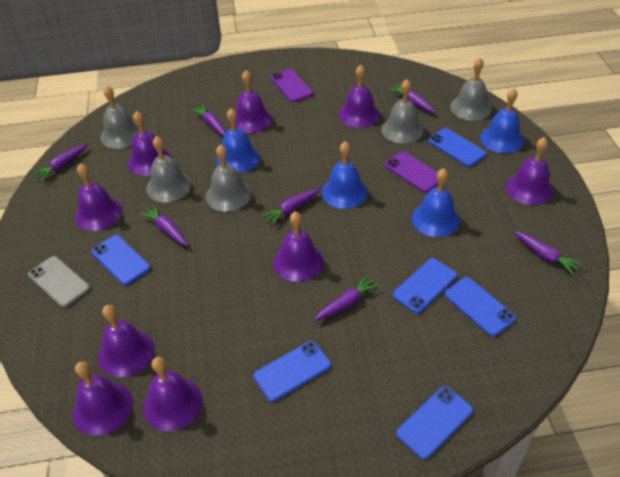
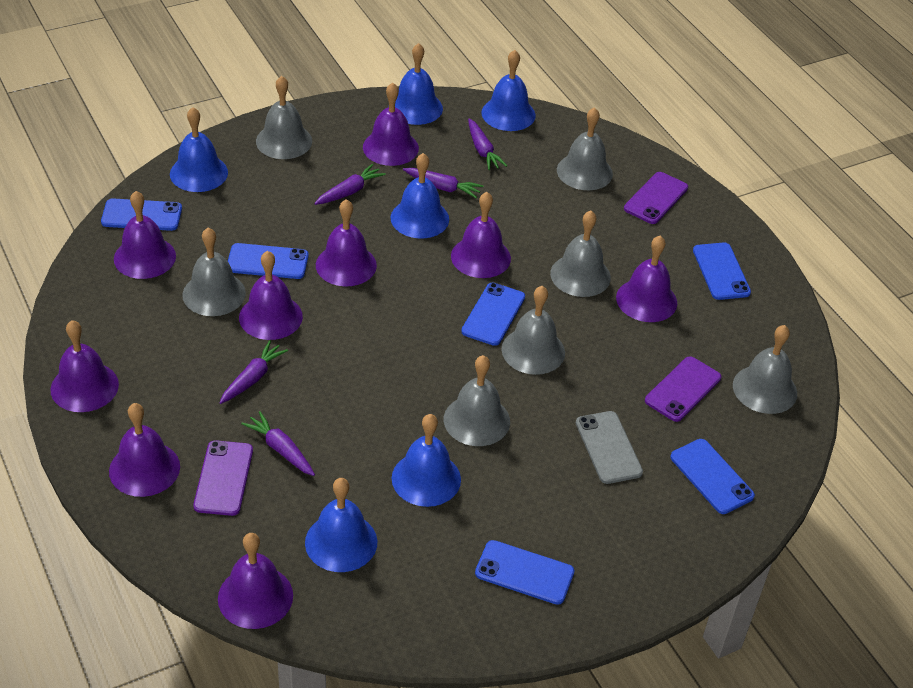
blue bell: 4 -> 6
grey bell: 5 -> 7
purple carrot: 7 -> 5
purple phone: 2 -> 3

